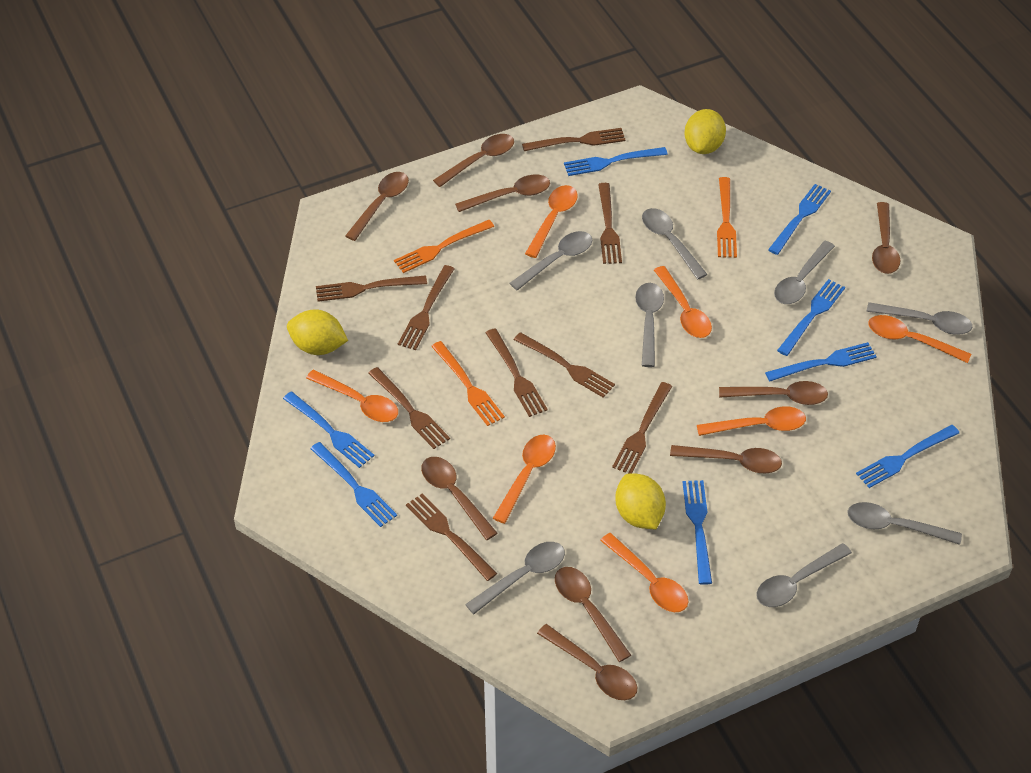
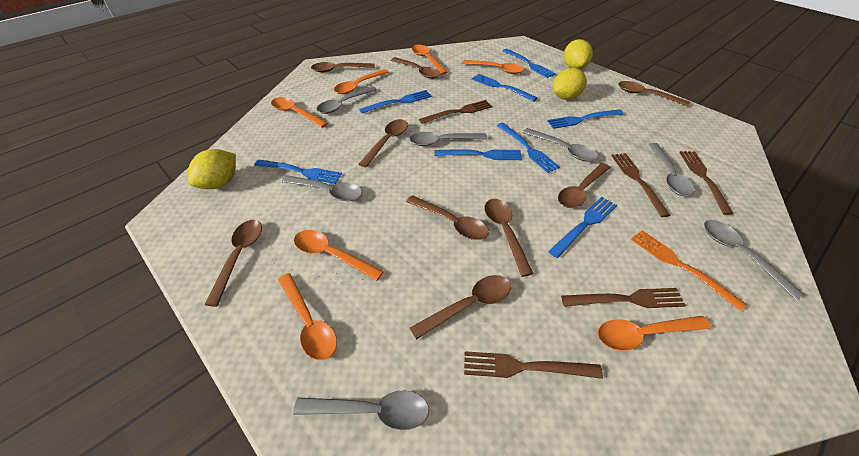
brown fork: 9 -> 5
grey spoon: 8 -> 7
orange fork: 3 -> 1

